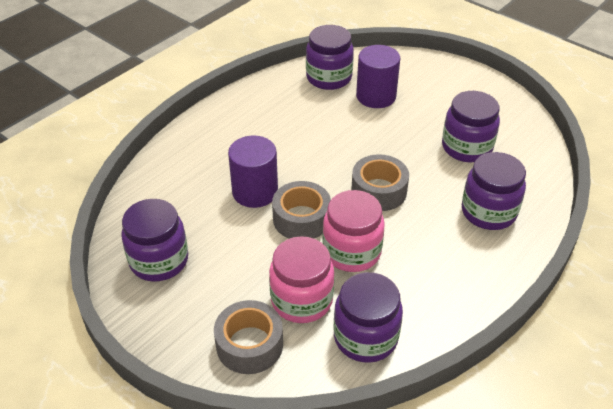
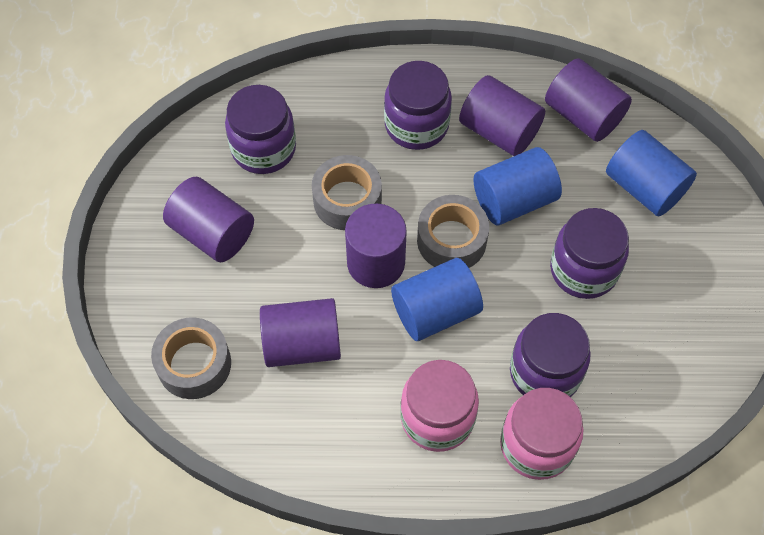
blue cylinder: 0 -> 3
purple cylinder: 2 -> 5
purple jar: 5 -> 4

